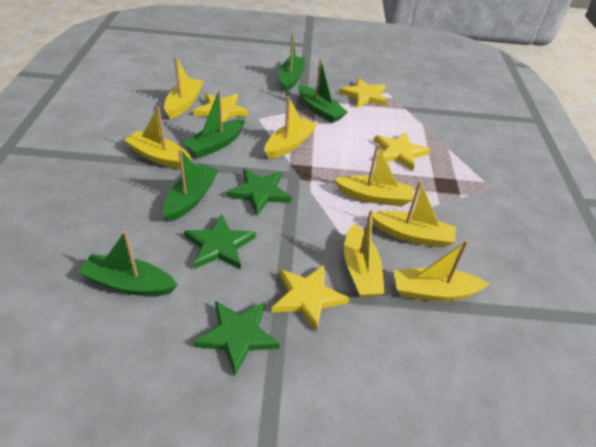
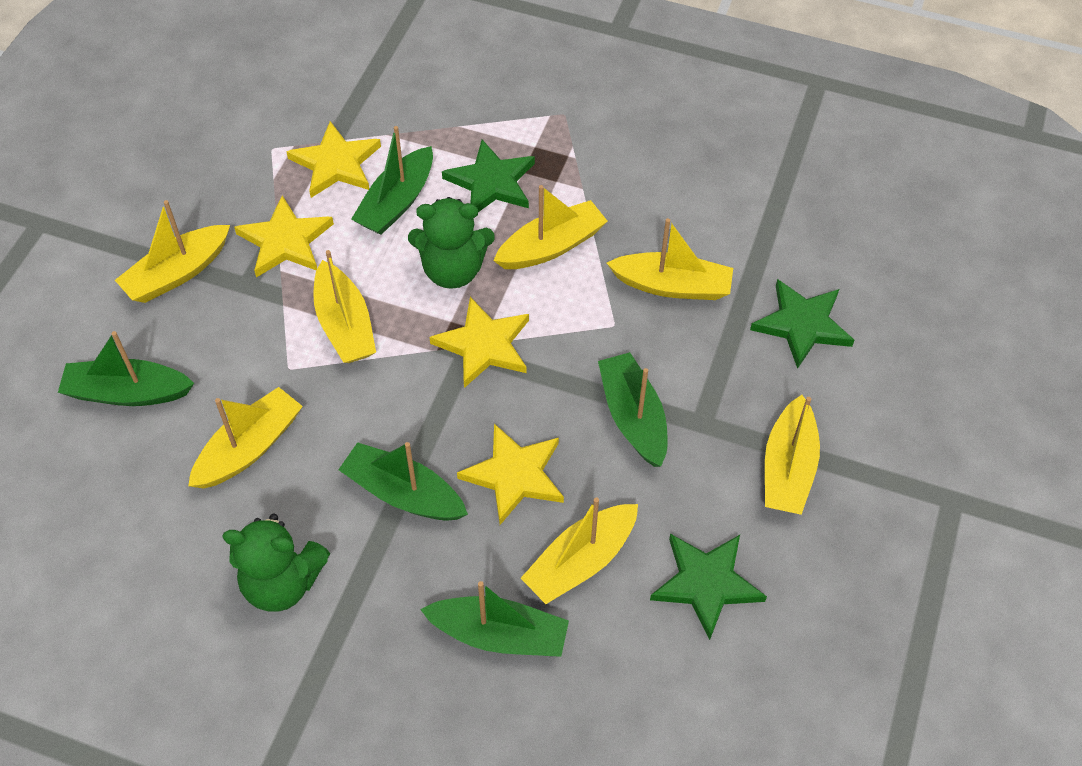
green teddy bear: 0 -> 2

